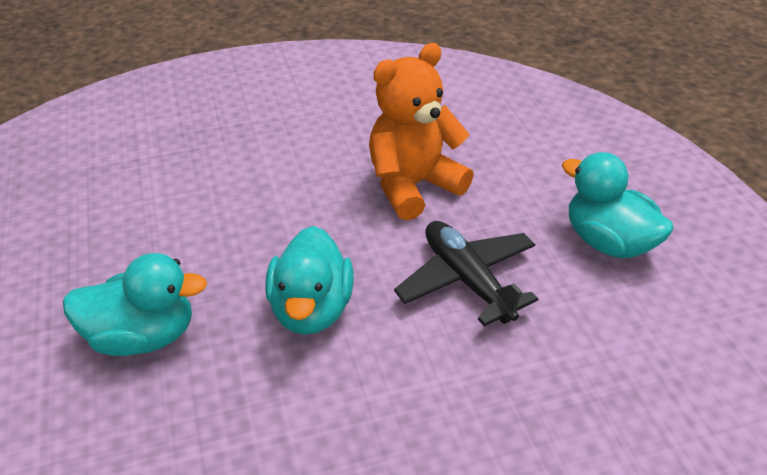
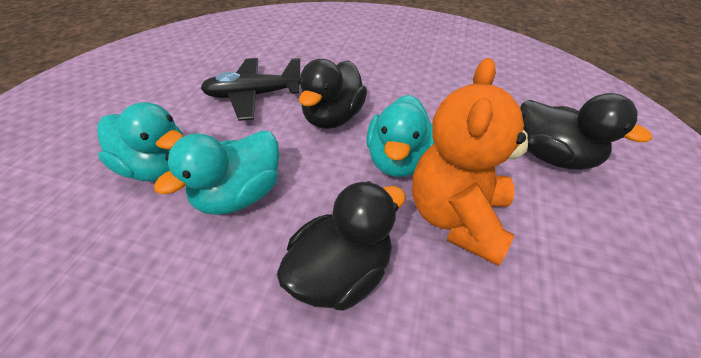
black duck: 0 -> 3

